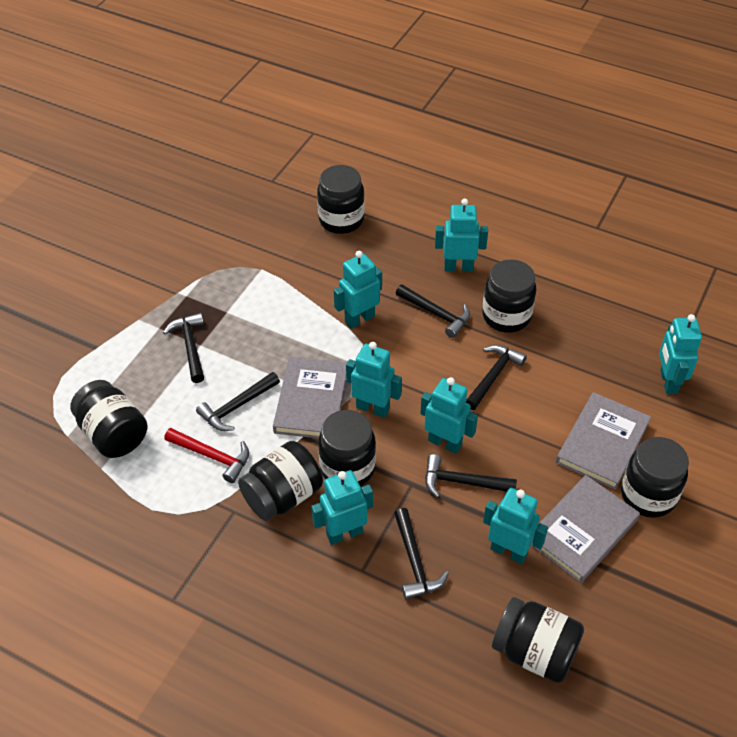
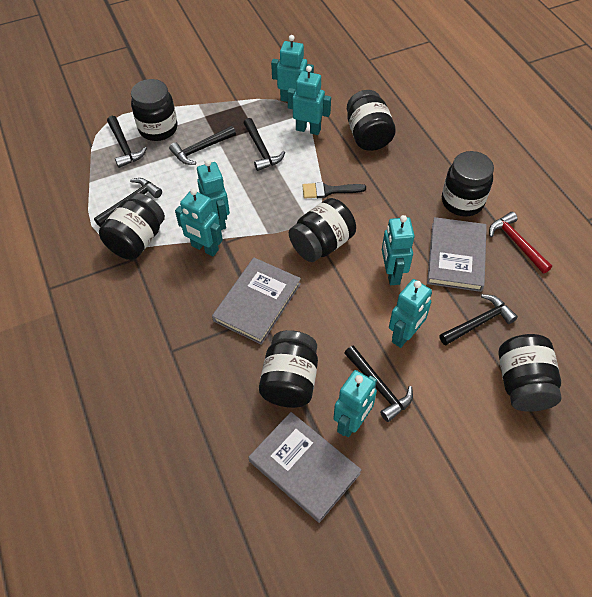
black brush: 0 -> 1

